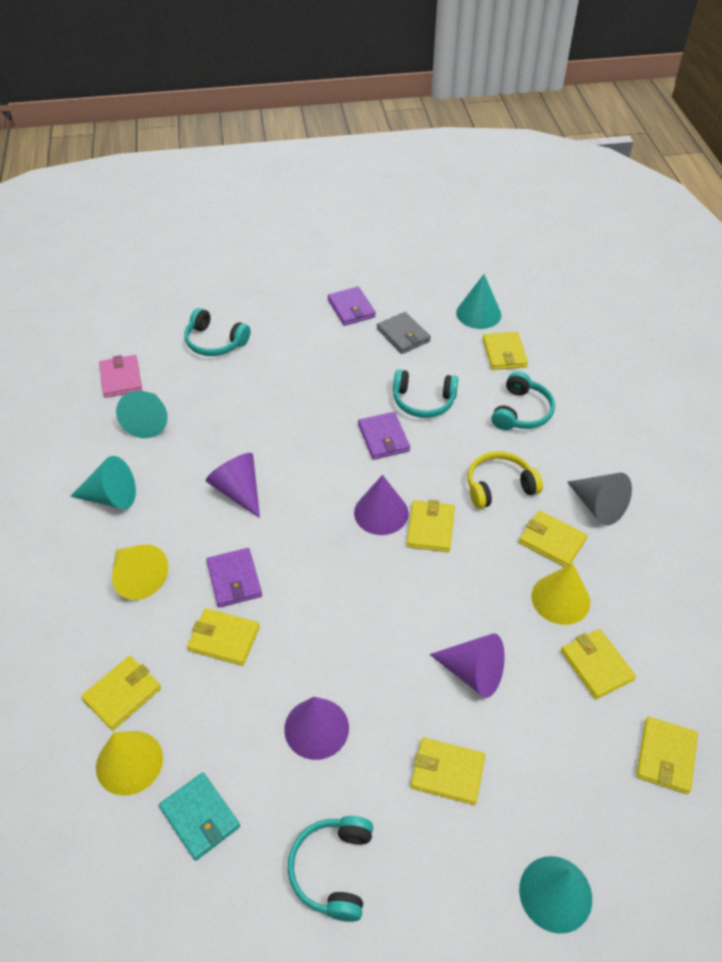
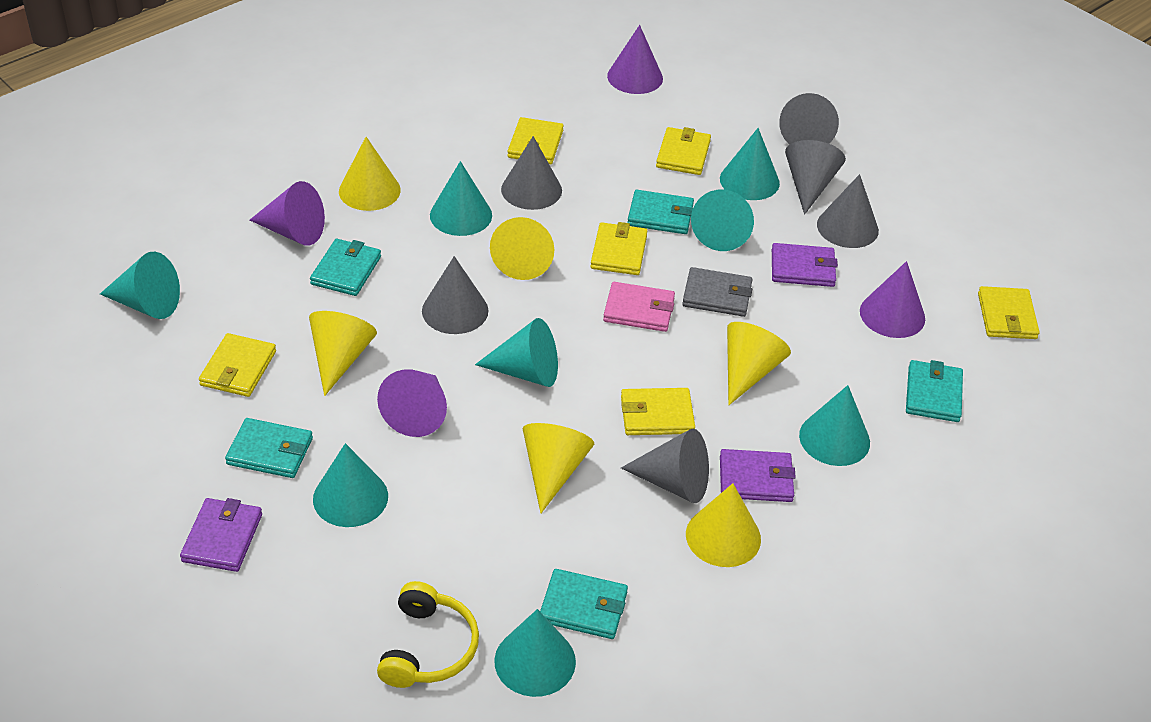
grey cone: 1 -> 6
turquoise cone: 4 -> 8
turquoise headphones: 4 -> 0
turquoise wallet: 1 -> 5
yellow cone: 3 -> 6
yellow wallet: 8 -> 6

